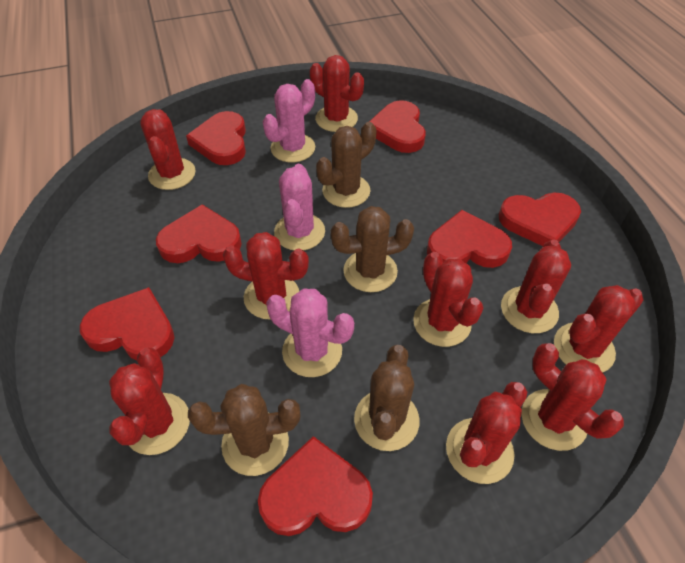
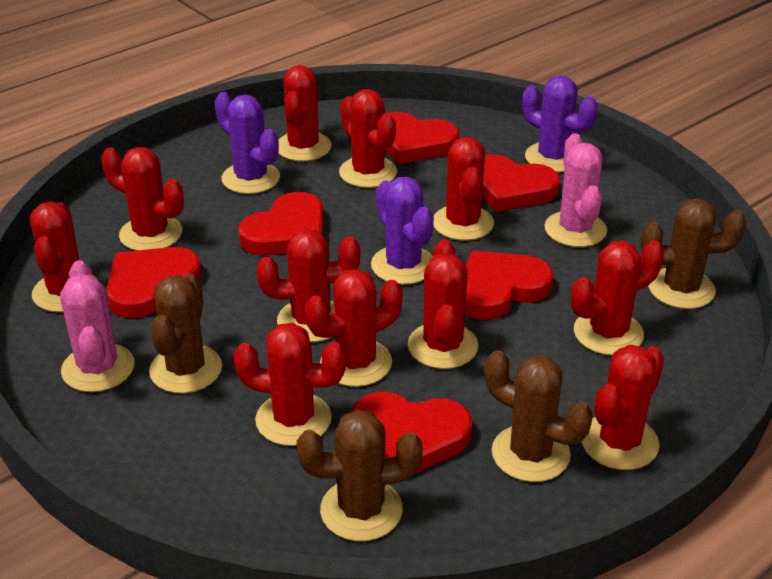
pink cactus: 3 -> 2
purple cactus: 0 -> 3
red cactus: 9 -> 11
red heart: 7 -> 6

